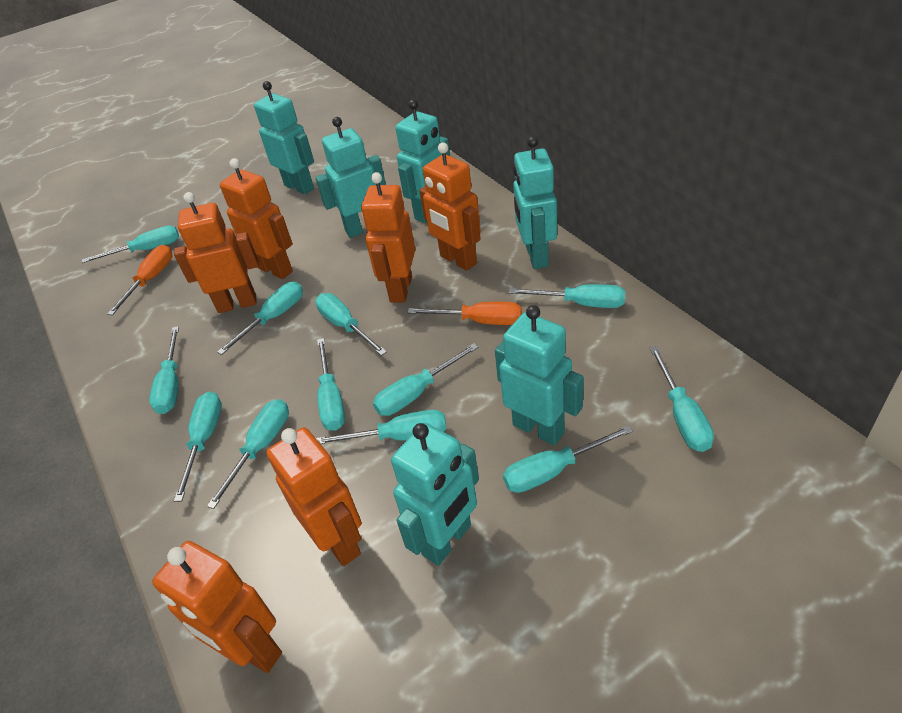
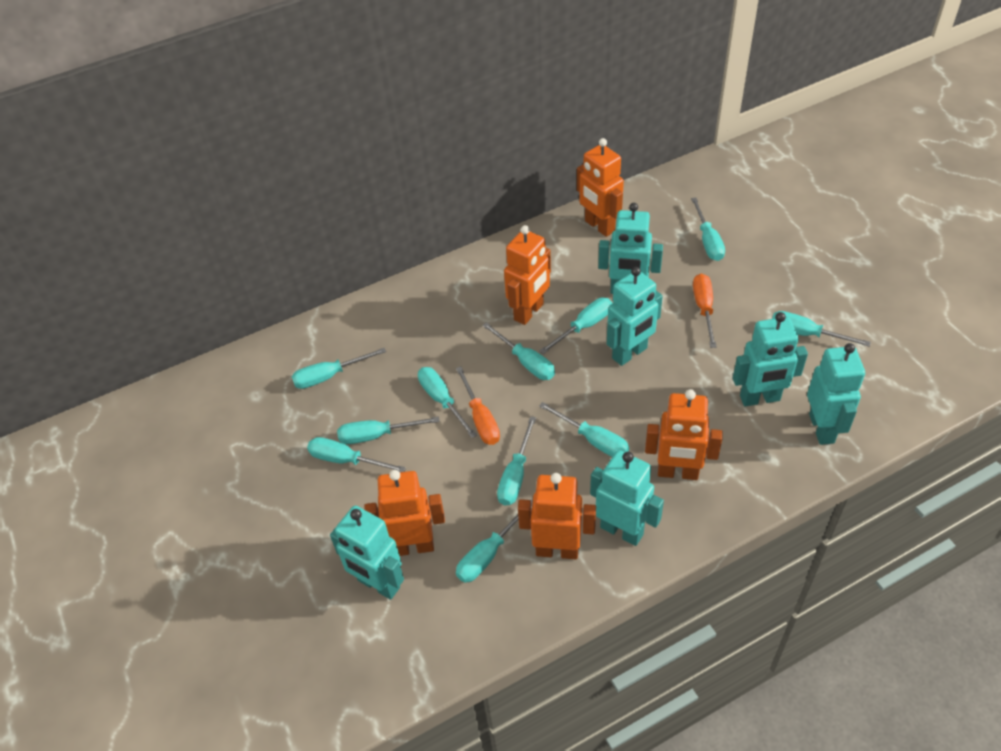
orange robot: 6 -> 5
turquoise screwdriver: 12 -> 11

